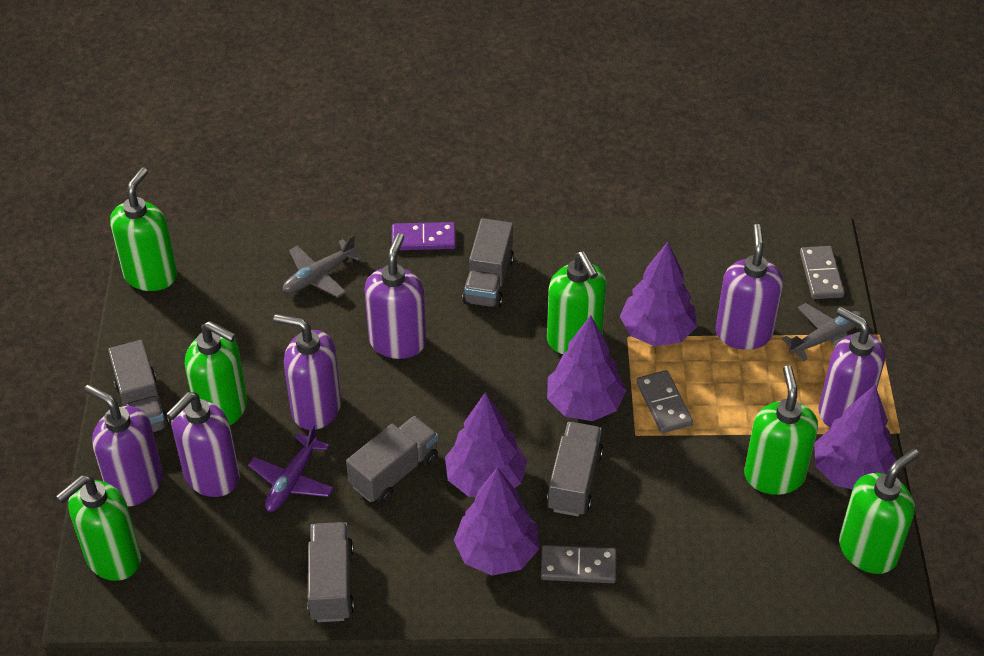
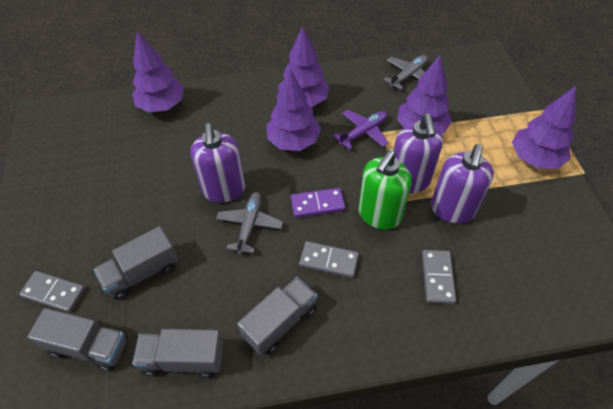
green soap dispenser: 6 -> 1
grey truck: 5 -> 4
purple soap dispenser: 6 -> 3

